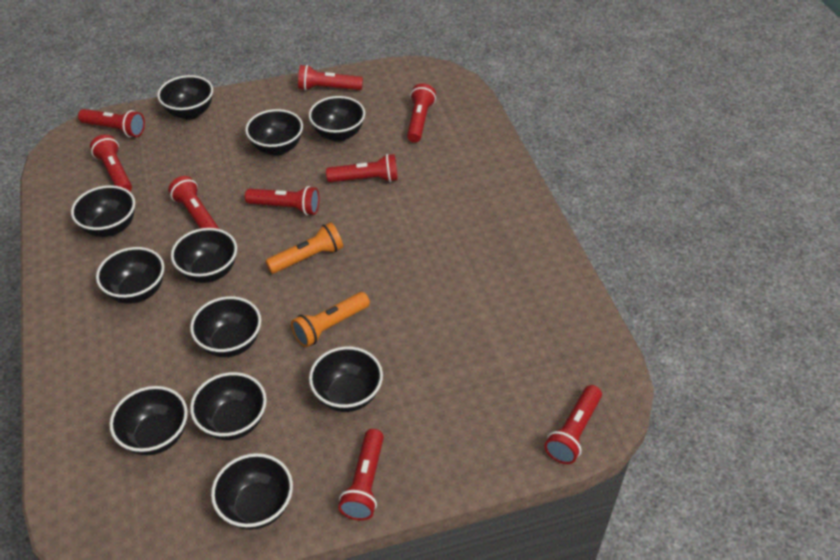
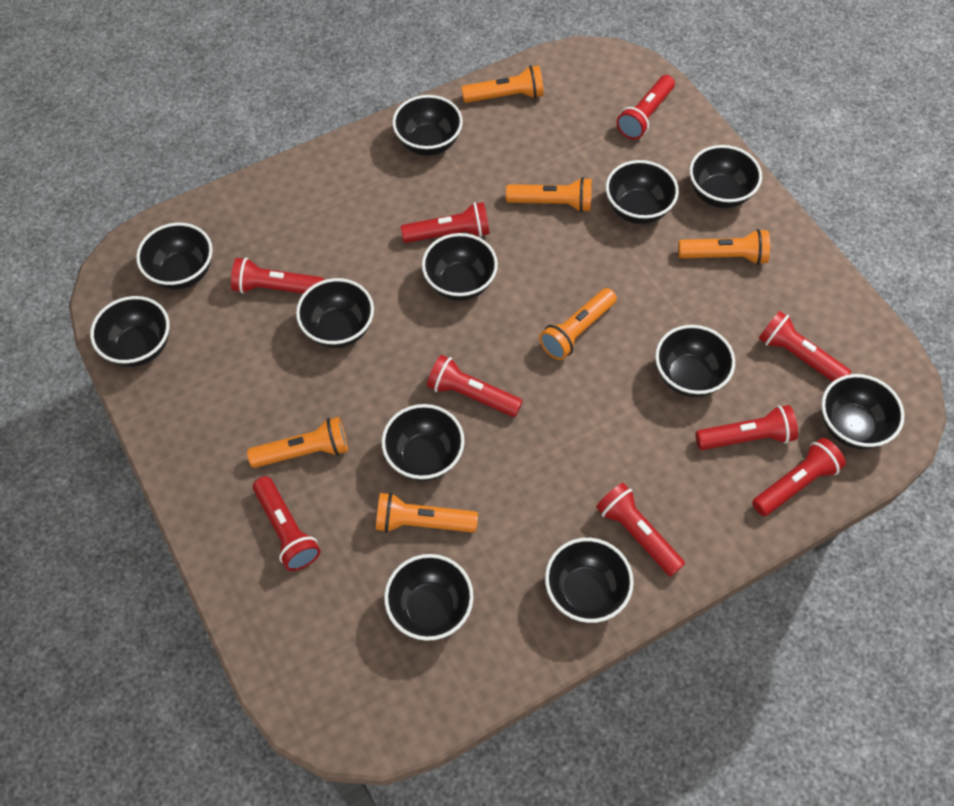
black bowl: 11 -> 12
orange flashlight: 2 -> 6

